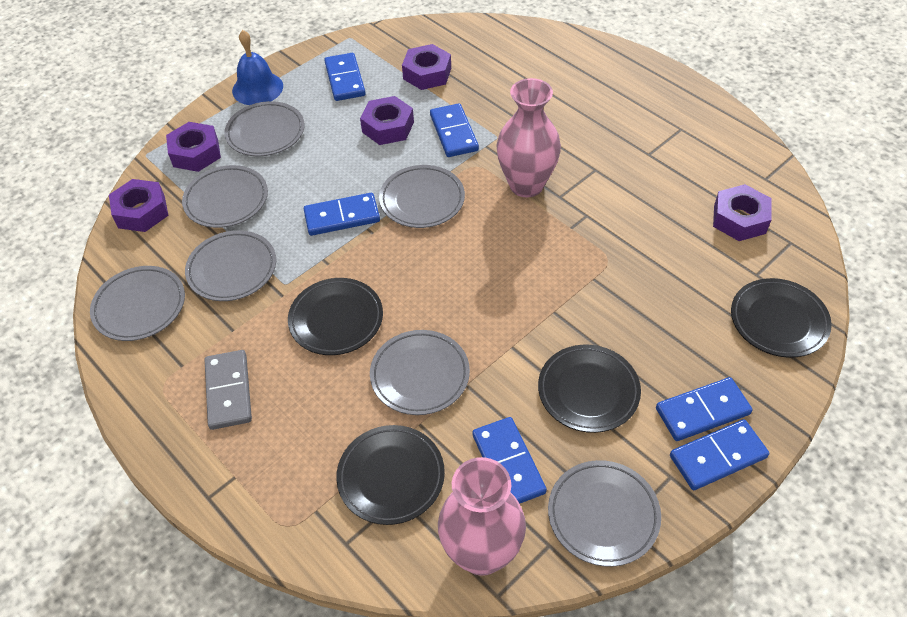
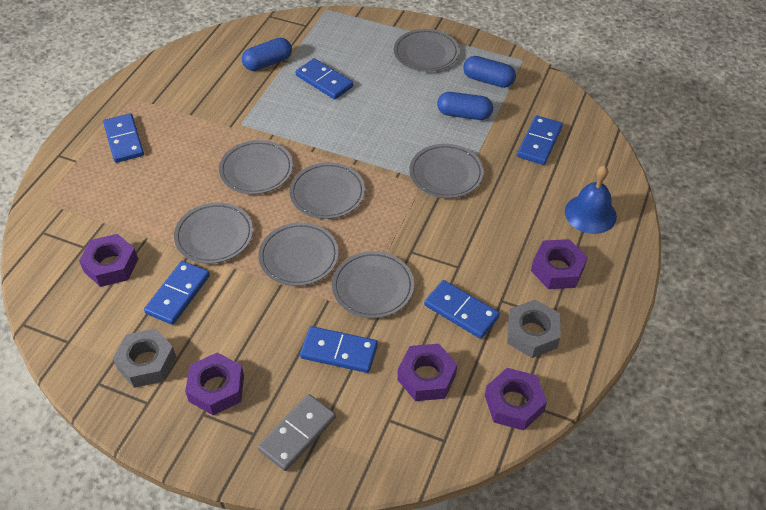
black plate: 4 -> 0
blue capsule: 0 -> 3
grey nut: 0 -> 2
pink vase: 2 -> 0

